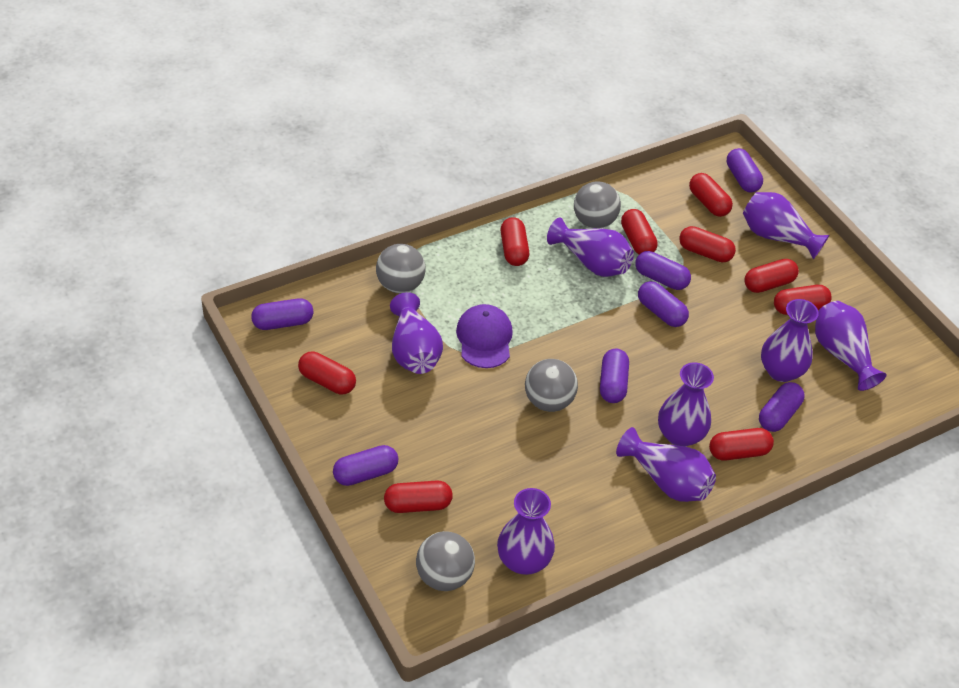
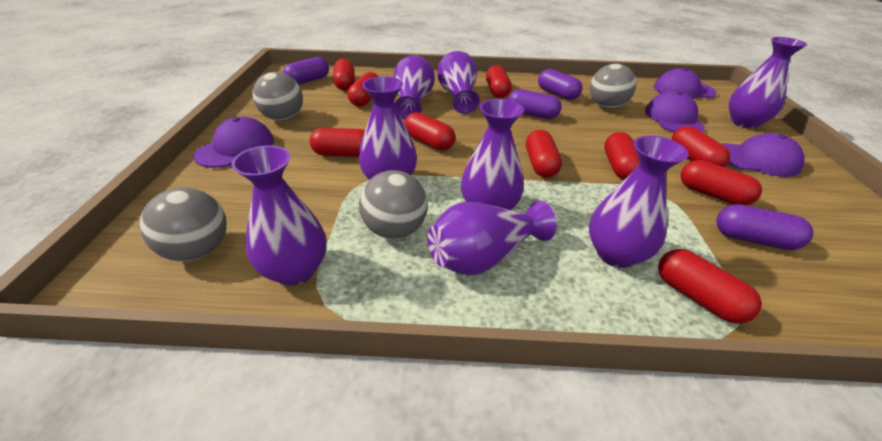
purple cap: 1 -> 4
purple capsule: 7 -> 4
red capsule: 9 -> 10

